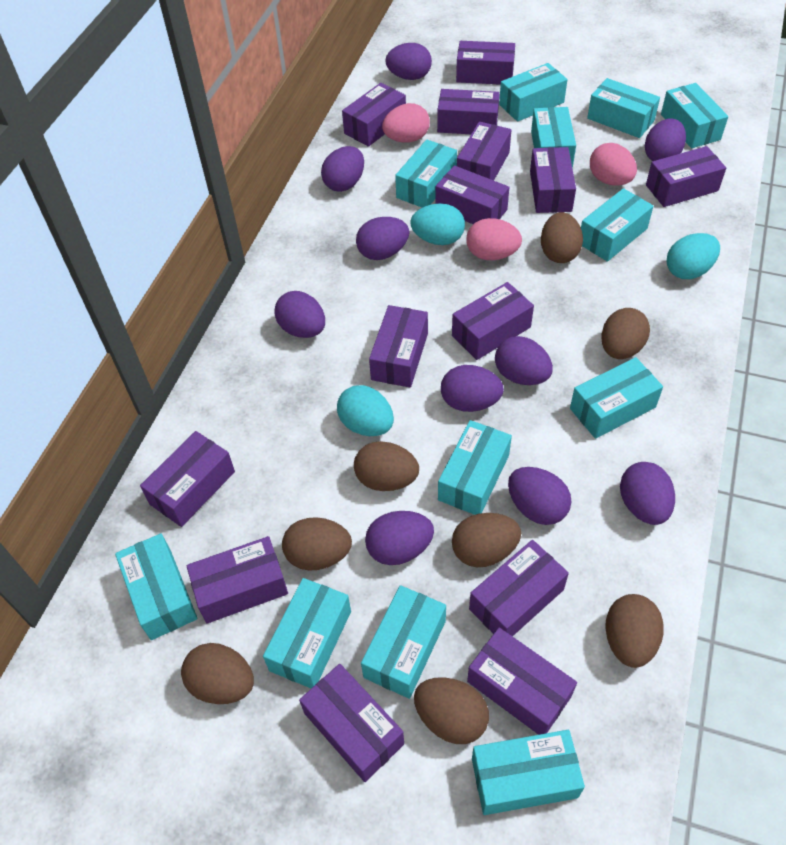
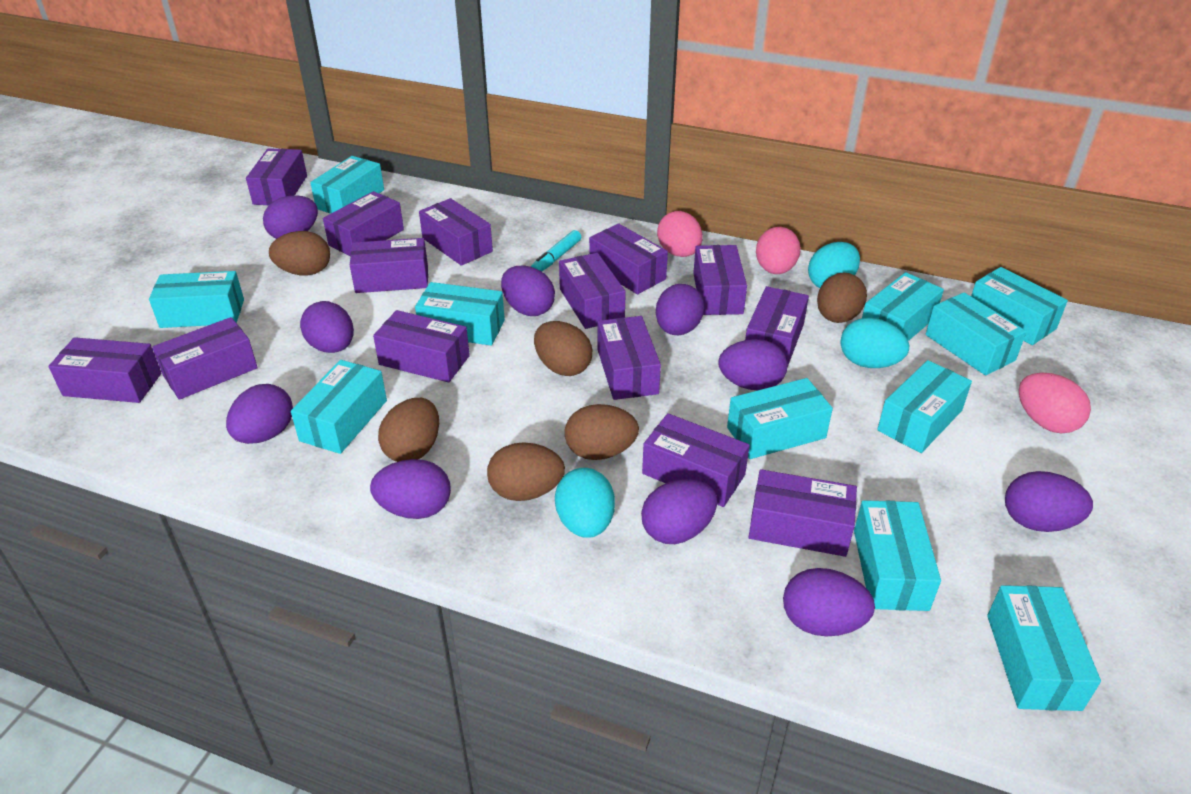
brown egg: 8 -> 6
turquoise box: 12 -> 11
turquoise marker: 0 -> 1

